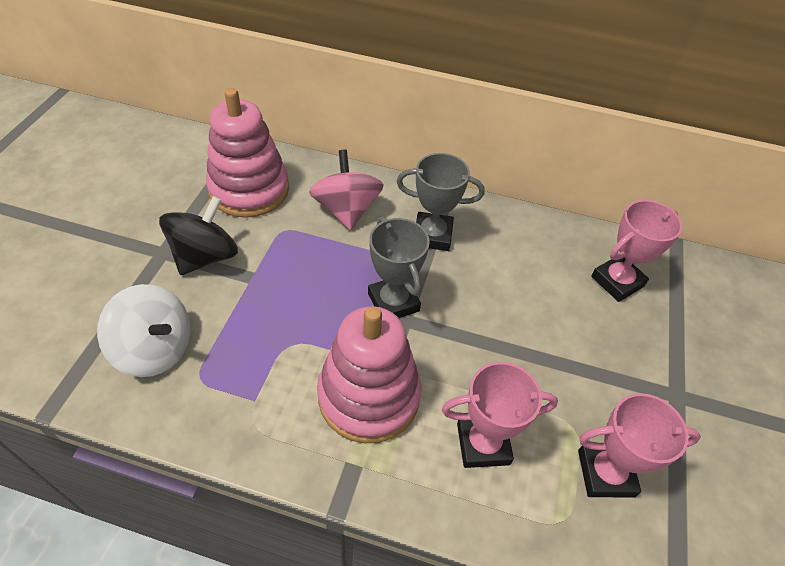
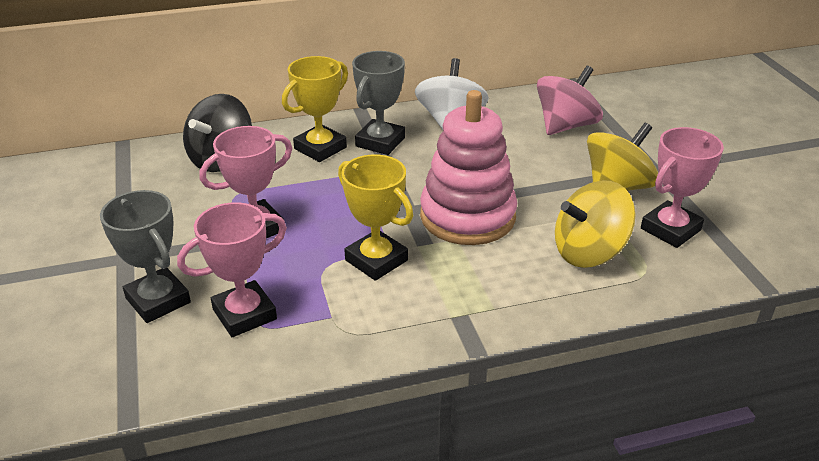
pink stacking toy: 2 -> 1
yellow spinning top: 0 -> 2
yellow trophy: 0 -> 2

